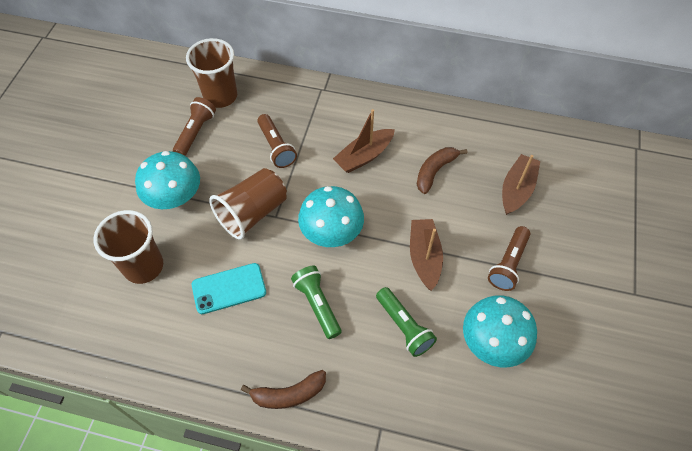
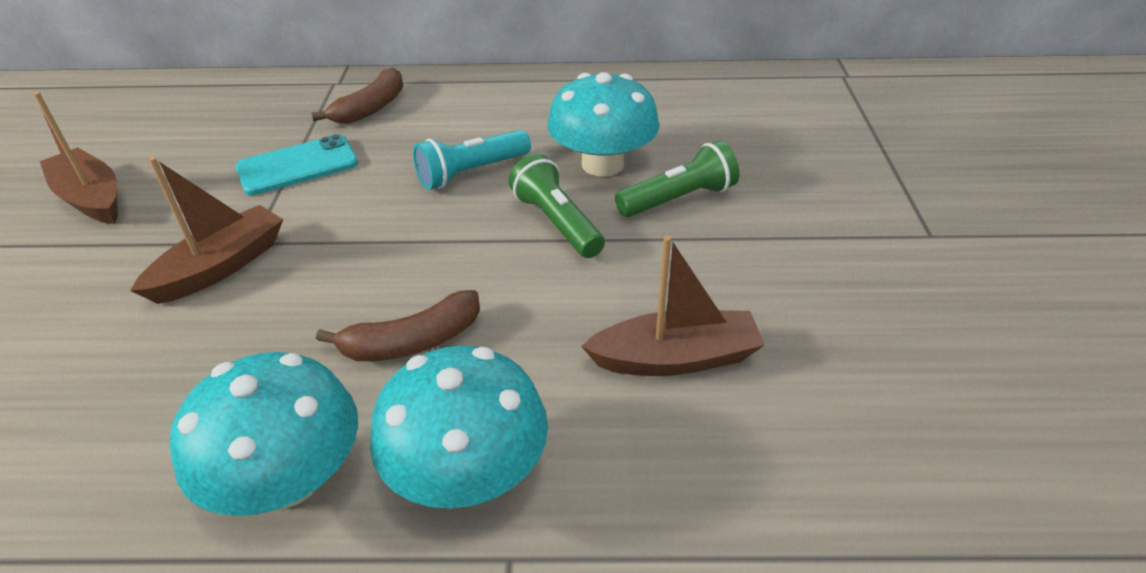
brown cup: 3 -> 0
brown flashlight: 3 -> 0
turquoise flashlight: 0 -> 1

